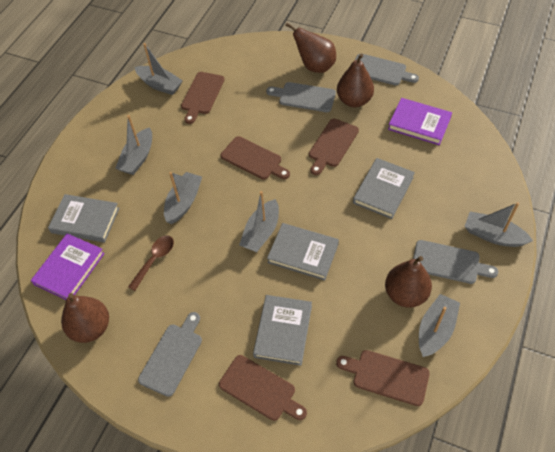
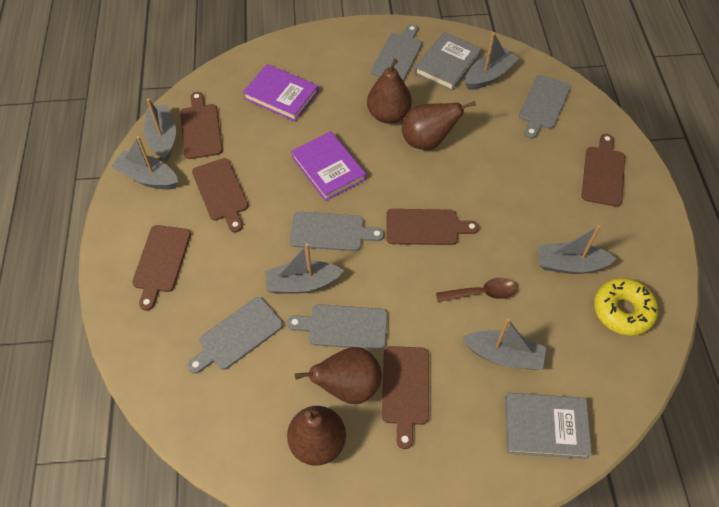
brown cutting board: 5 -> 6
grey book: 4 -> 2
grey cutting board: 4 -> 5
yellow donut: 0 -> 1

